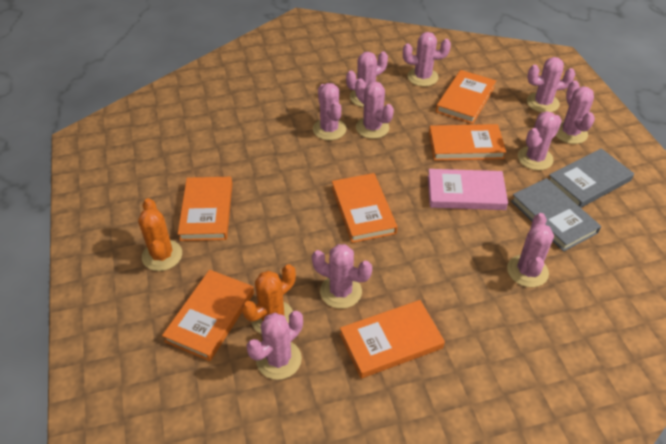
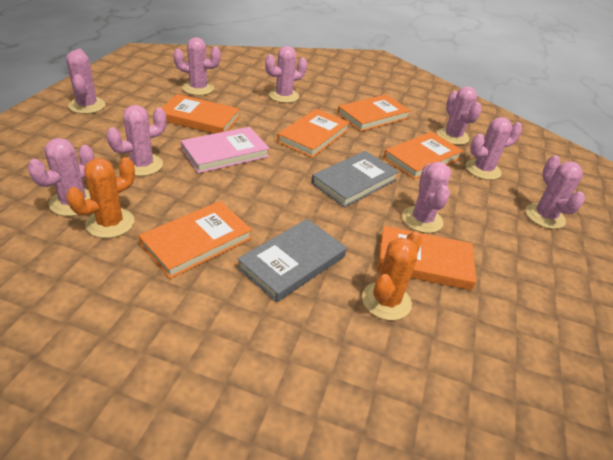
pink cactus: 10 -> 9

